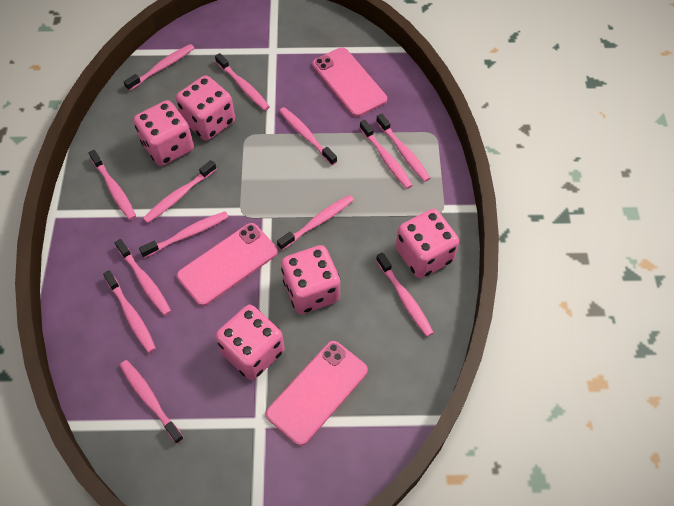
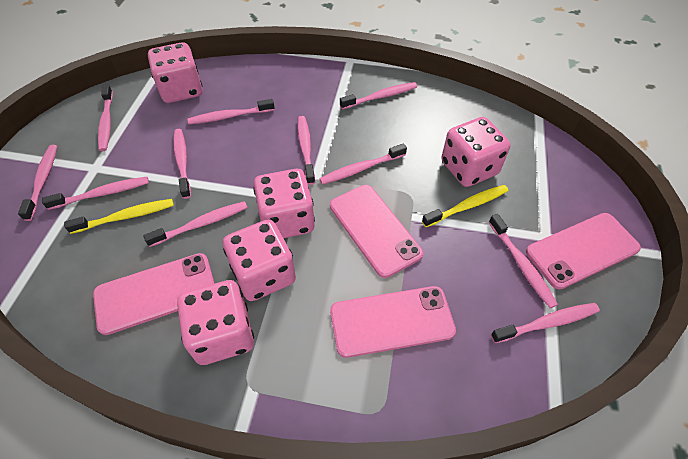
pink phone: 3 -> 4
pink toothbrush: 13 -> 11
yellow toothbrush: 0 -> 2

